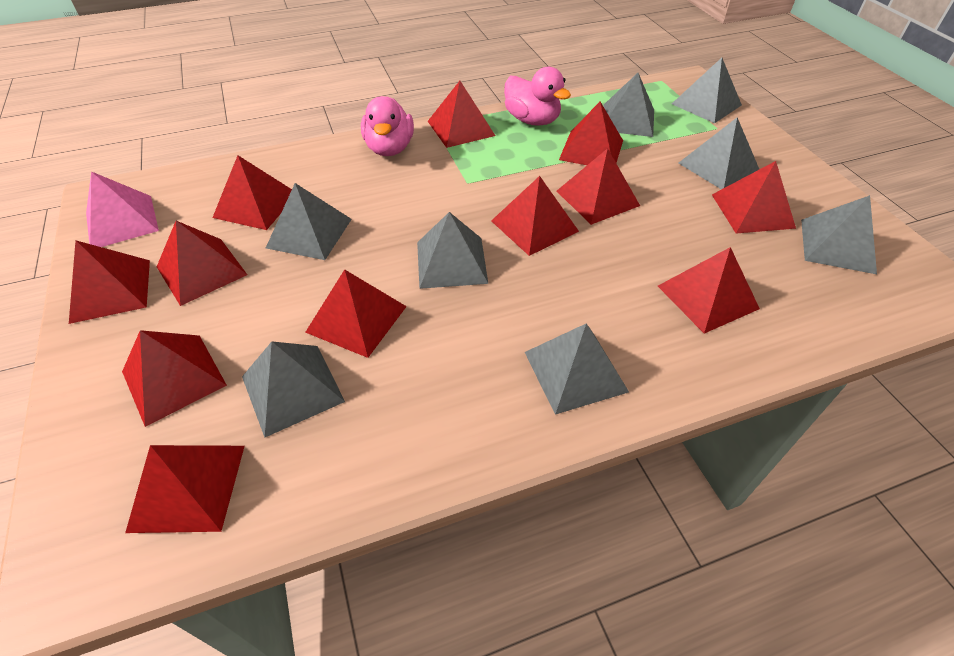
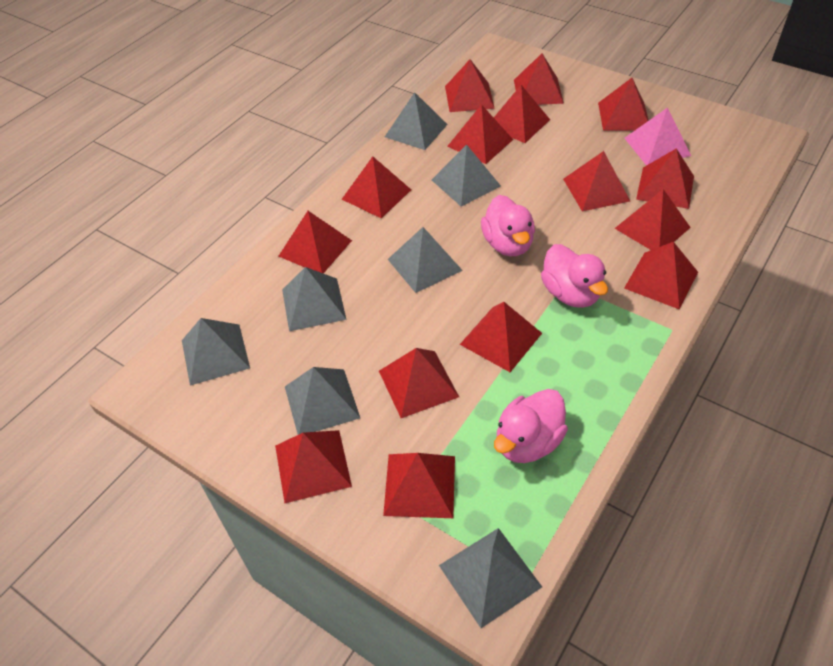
grey pyramid: 8 -> 7
pink duck: 2 -> 3
red pyramid: 12 -> 15

